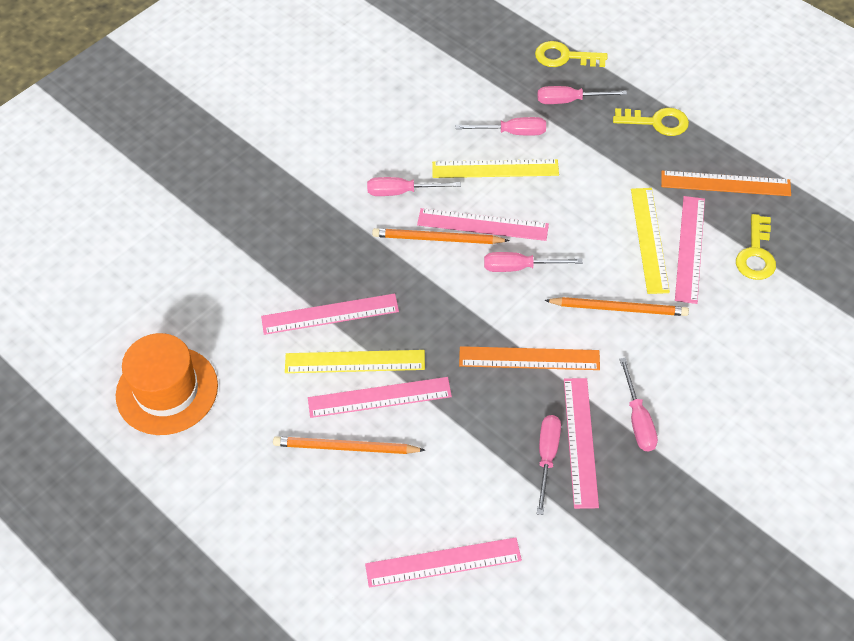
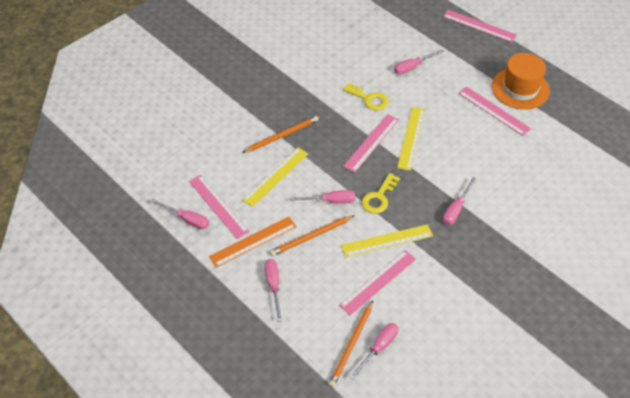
orange ruler: 2 -> 1
pink ruler: 6 -> 5
yellow key: 3 -> 2

